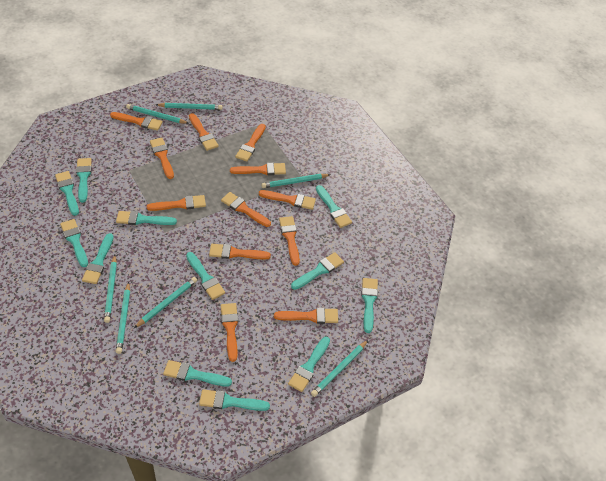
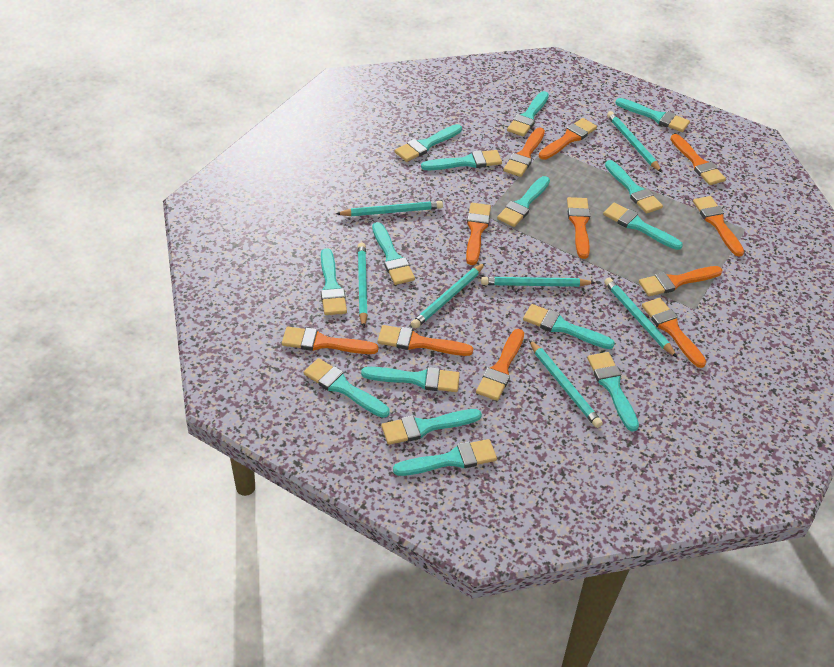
orange brush: 12 -> 11
turquoise brush: 12 -> 15

